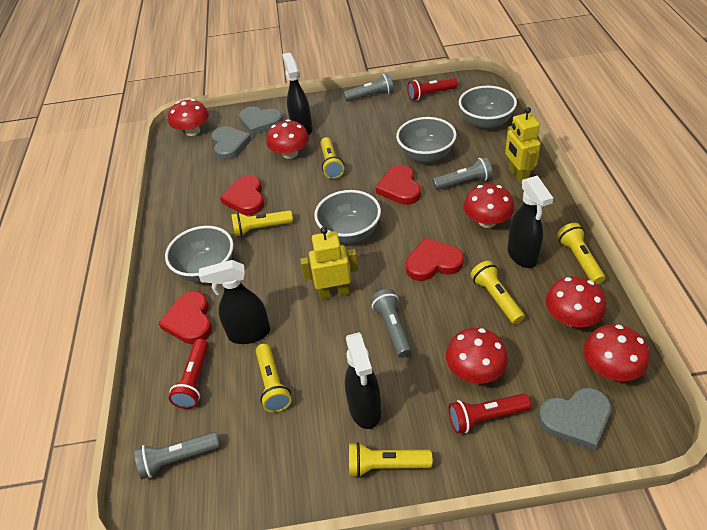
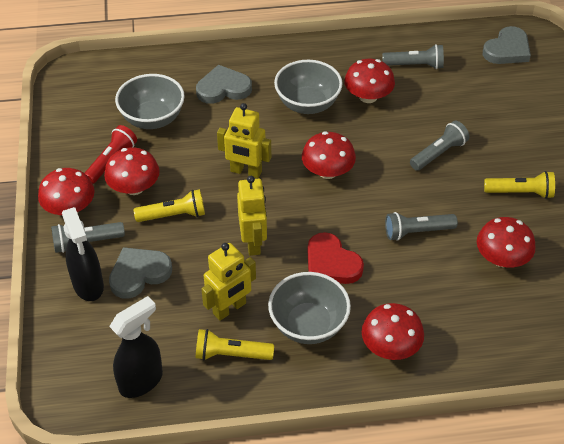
black spray bottle: 4 -> 2
grey bowl: 4 -> 3
red flashlight: 3 -> 1
red heart: 4 -> 1
yellow flashlight: 6 -> 3
yellow robot: 2 -> 3

